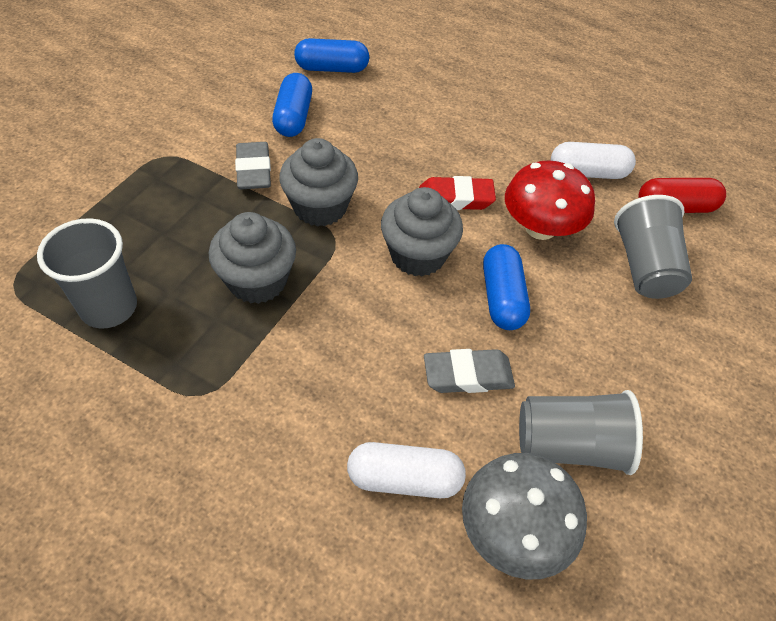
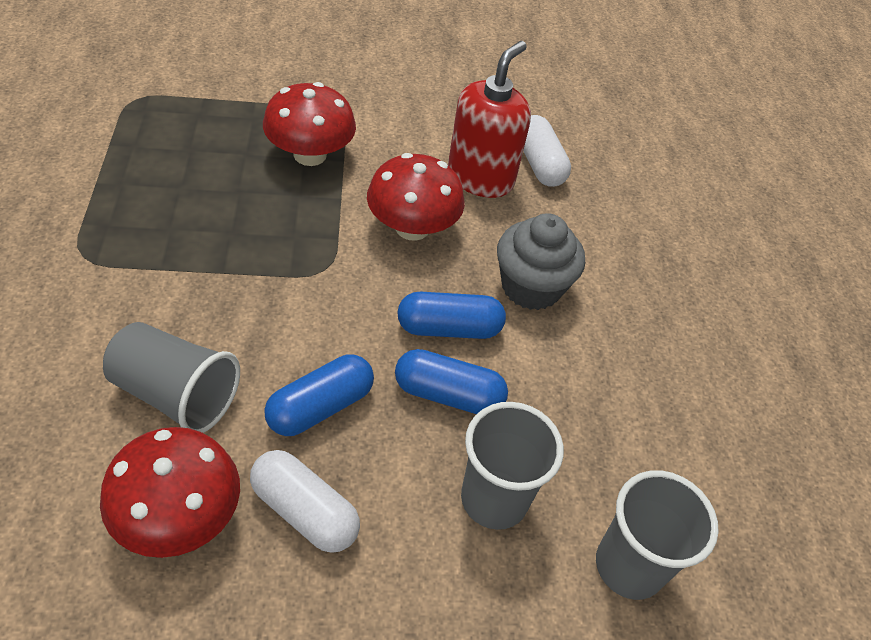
grey cupcake: 3 -> 1
grey eraser: 2 -> 0
grey mushroom: 1 -> 0
red capsule: 1 -> 0
red eraser: 1 -> 0
red mushroom: 1 -> 3
red soap dispenser: 0 -> 1

